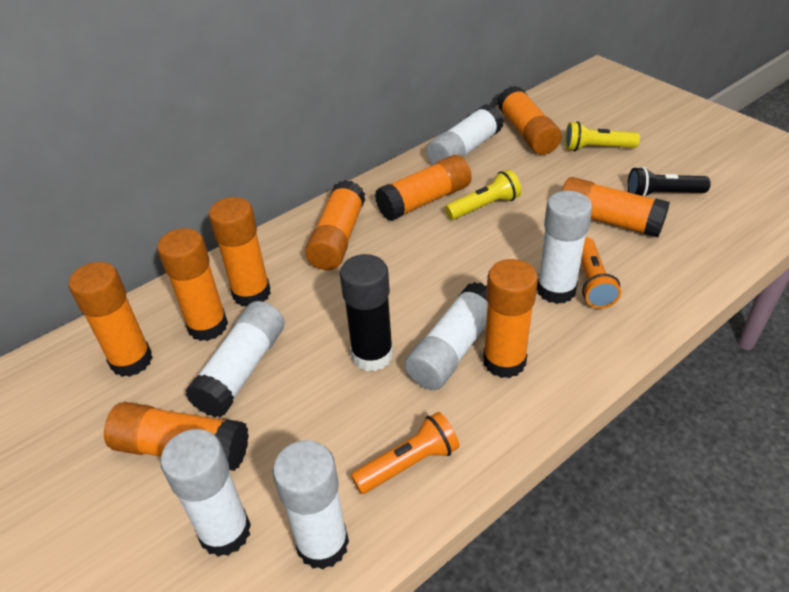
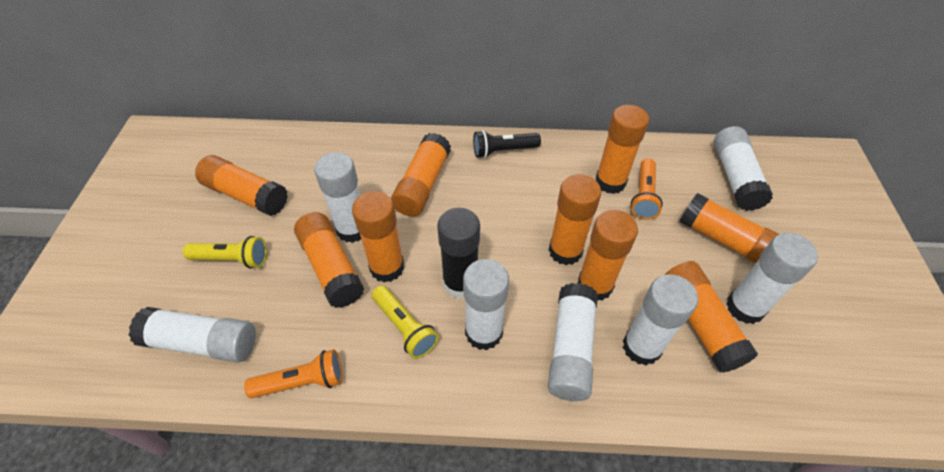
white glue stick: 6 -> 7

